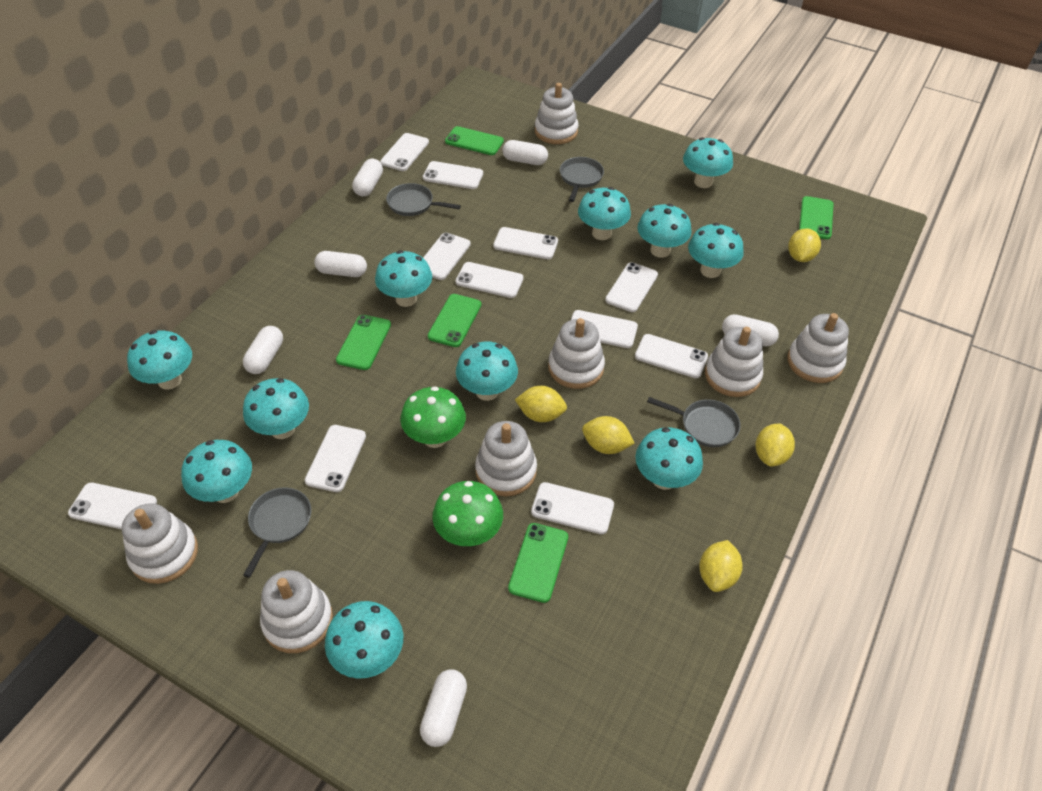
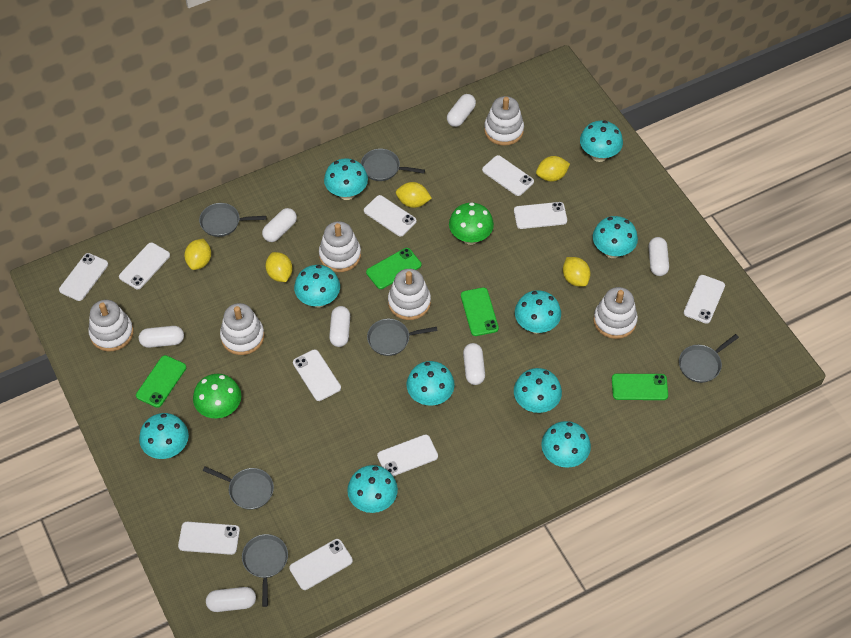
green phone: 5 -> 4
grey pan: 4 -> 6
turquoise mushroom: 11 -> 10
white capsule: 6 -> 7
white phone: 11 -> 10
white stacking toy: 7 -> 6

